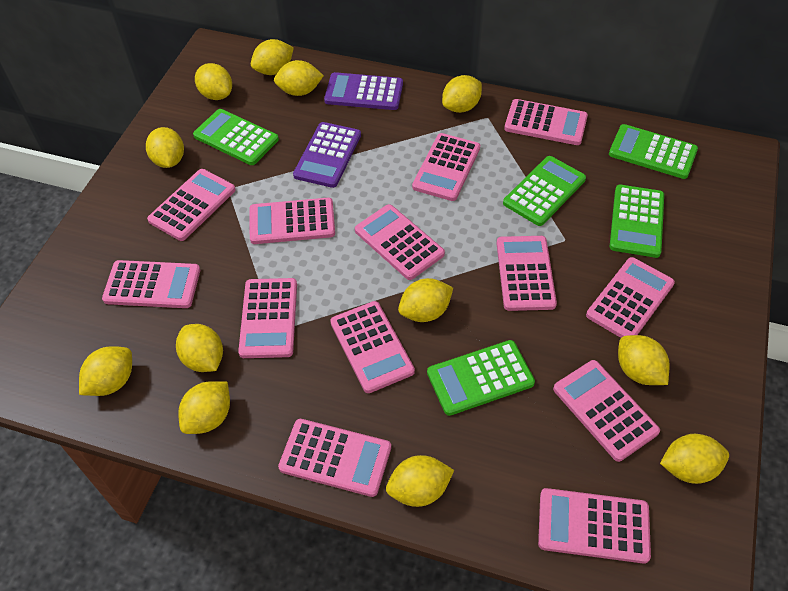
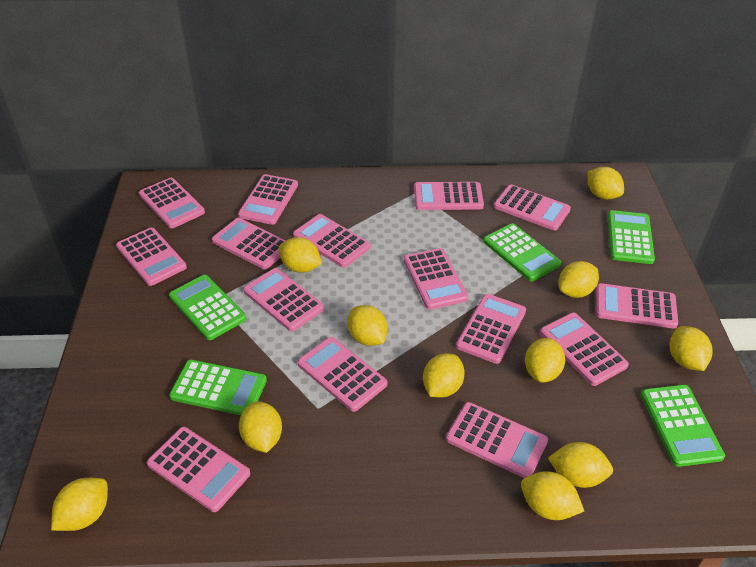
pink calculator: 13 -> 15
purple calculator: 2 -> 0
yellow lemon: 12 -> 11

